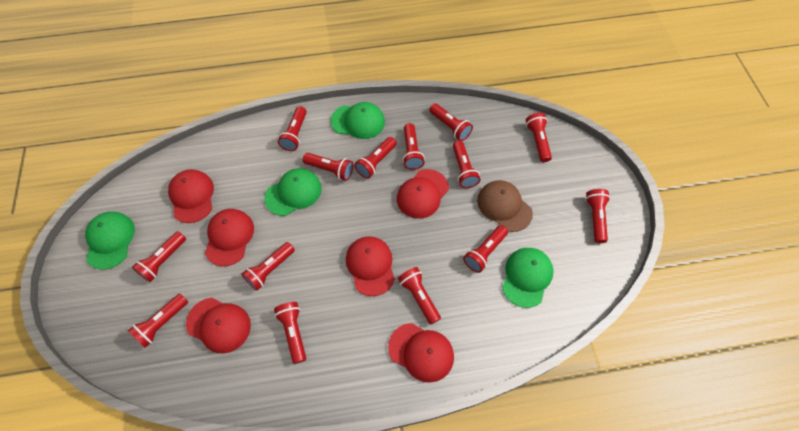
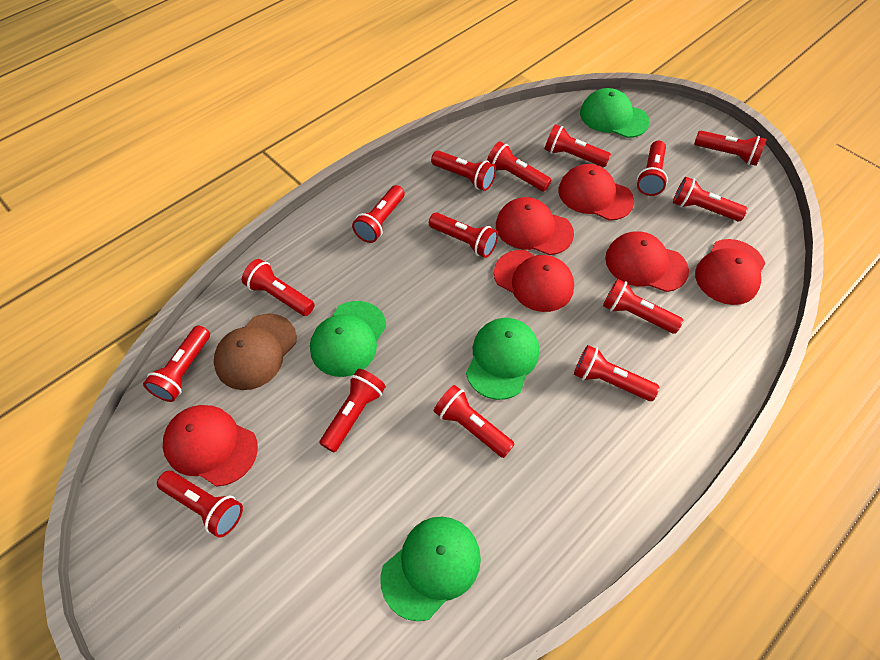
red flashlight: 14 -> 15

